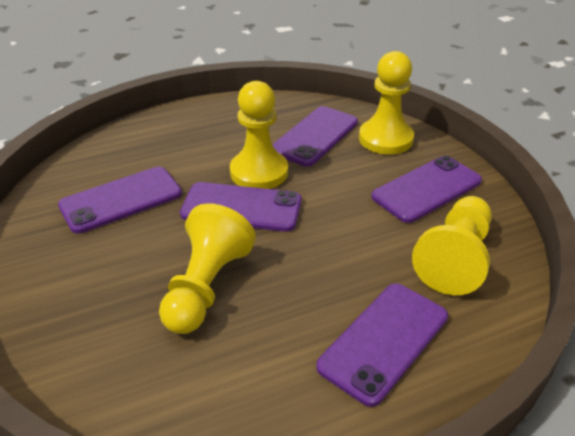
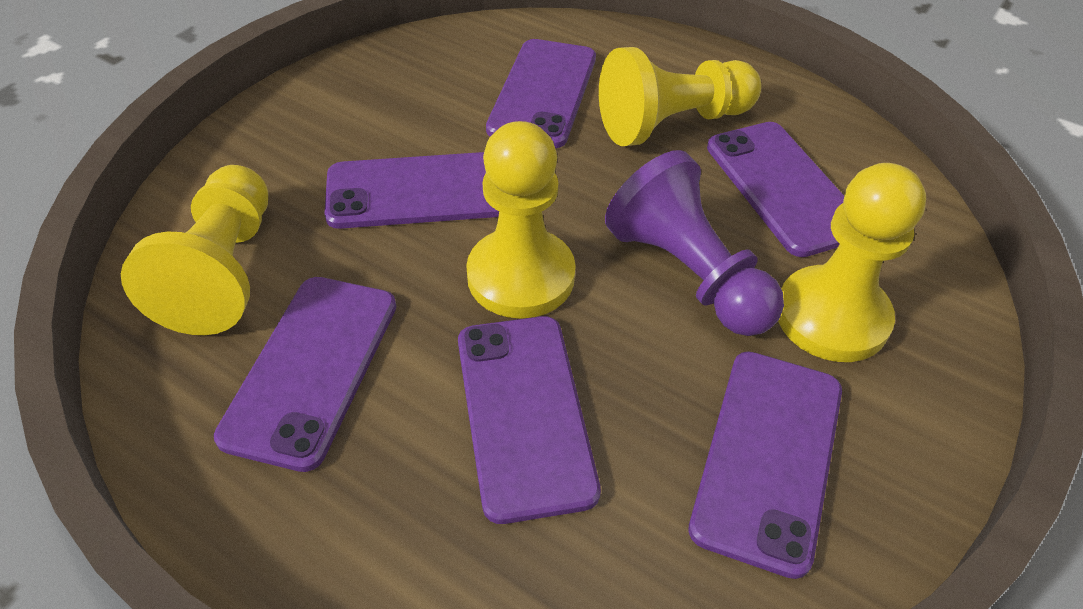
purple pawn: 0 -> 1
purple phone: 5 -> 6

